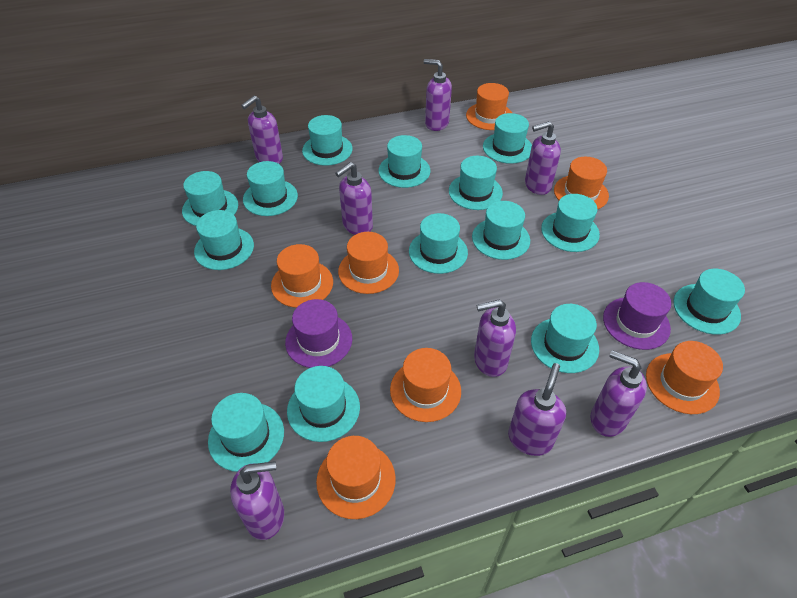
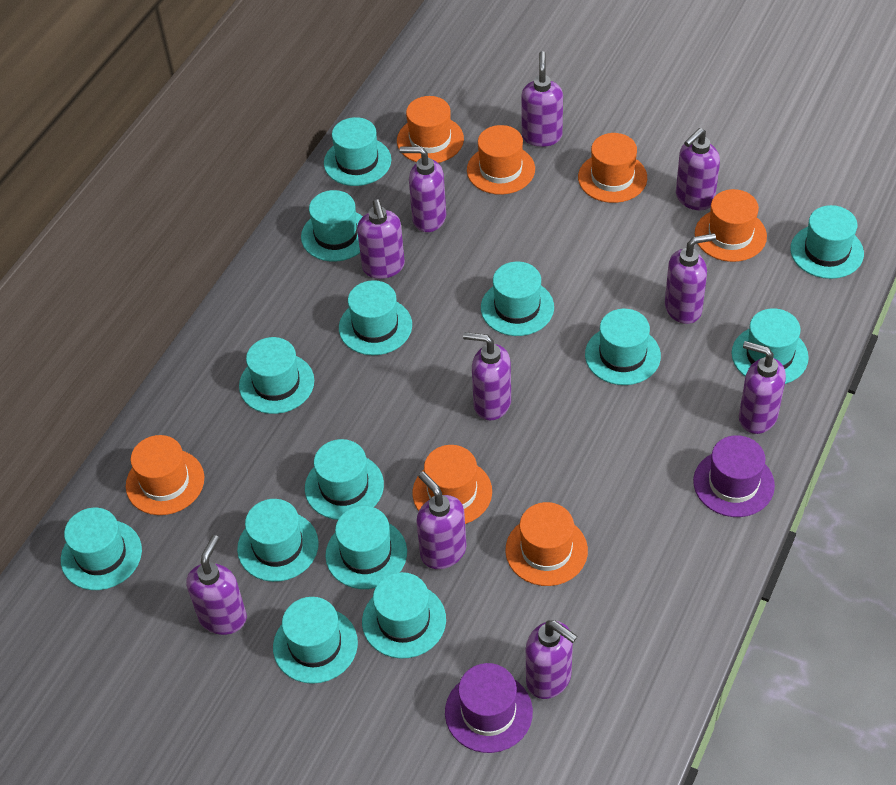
purple soap dispenser: 8 -> 10

